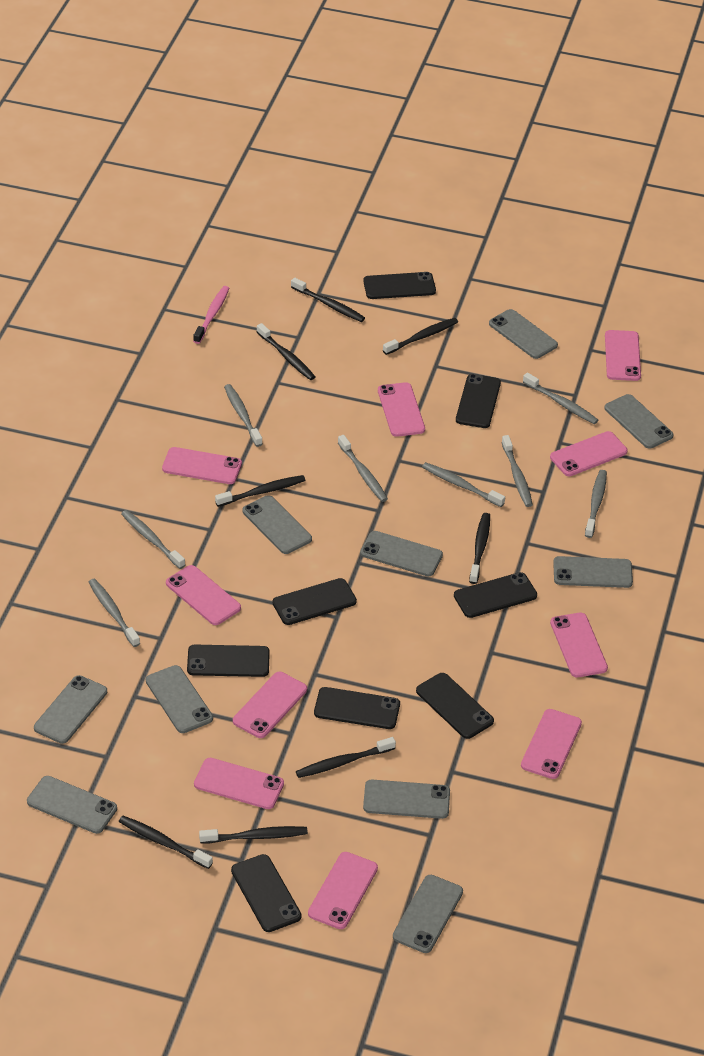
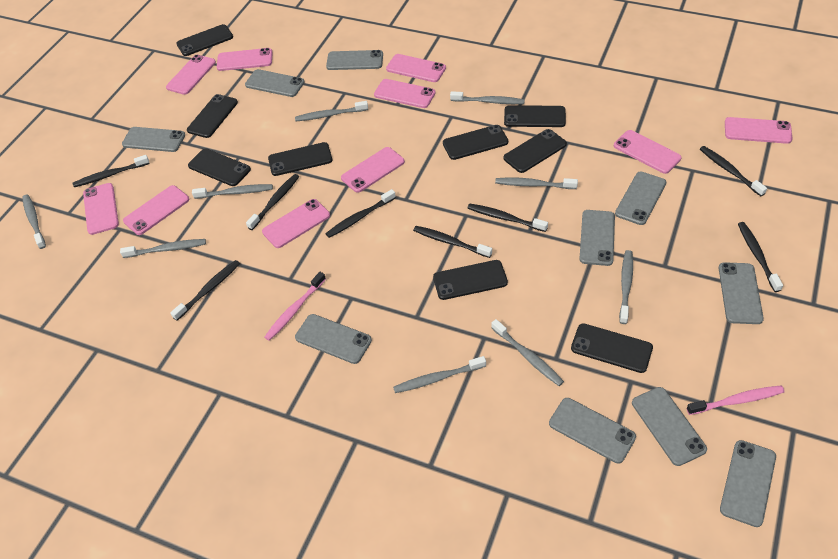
black phone: 8 -> 9
grey toothbrush: 8 -> 9
pink toothbrush: 1 -> 2

